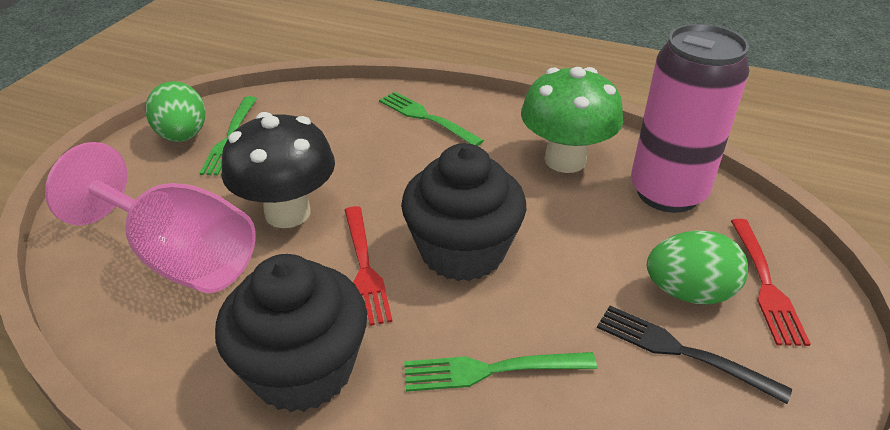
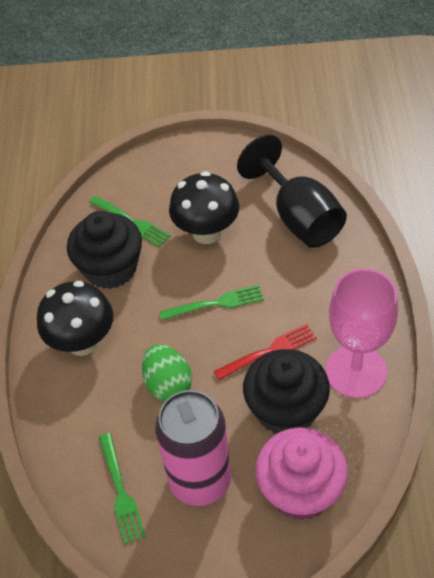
black fork: 1 -> 0
black goblet: 0 -> 1
black mushroom: 1 -> 2
green egg: 2 -> 1
green mushroom: 1 -> 0
pink cupcake: 0 -> 1
red fork: 2 -> 1

